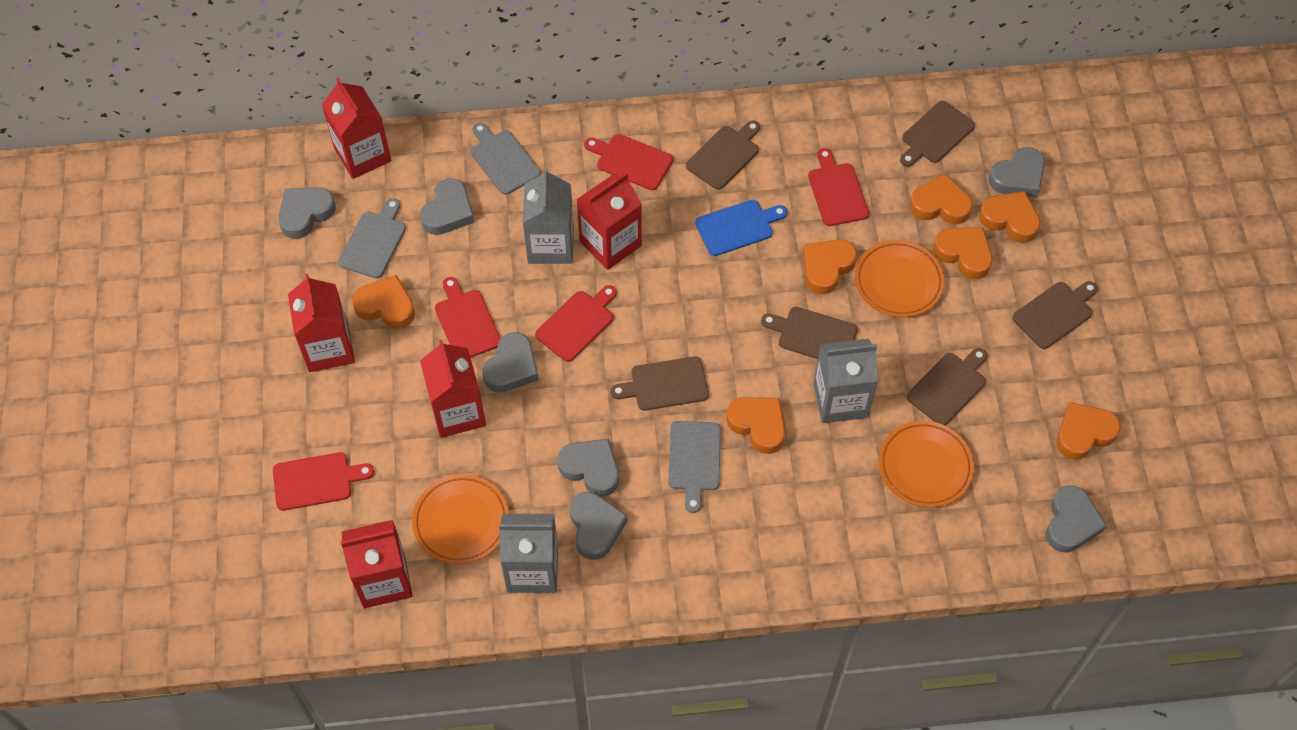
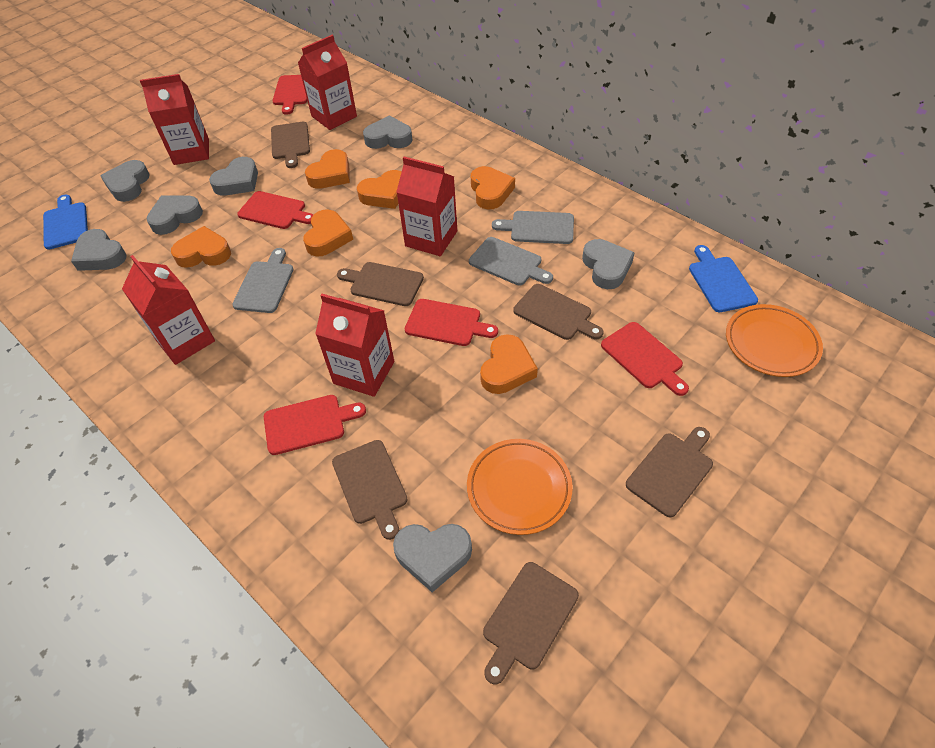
blue cutting board: 1 -> 2
grey carton: 3 -> 0
orange heart: 7 -> 6
orange plate: 3 -> 2

